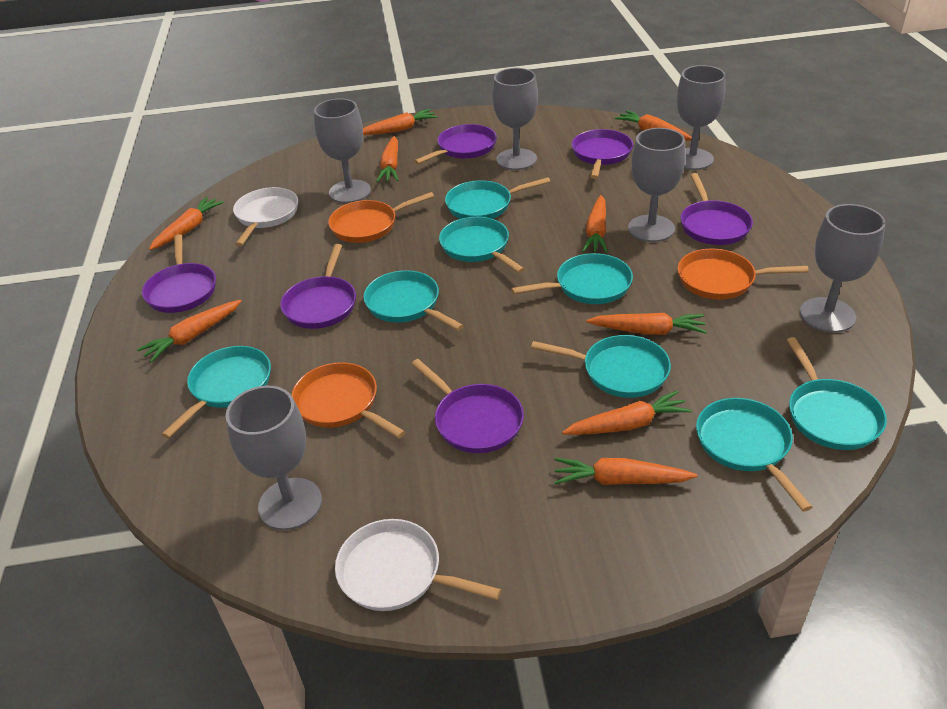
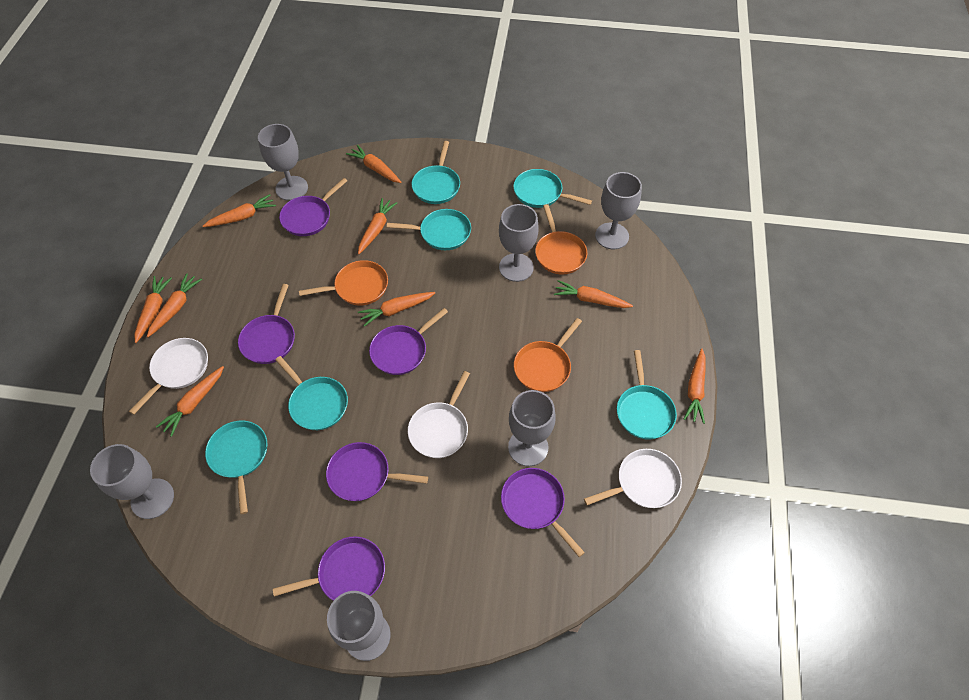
turquoise pan: 8 -> 6
white pan: 2 -> 3

